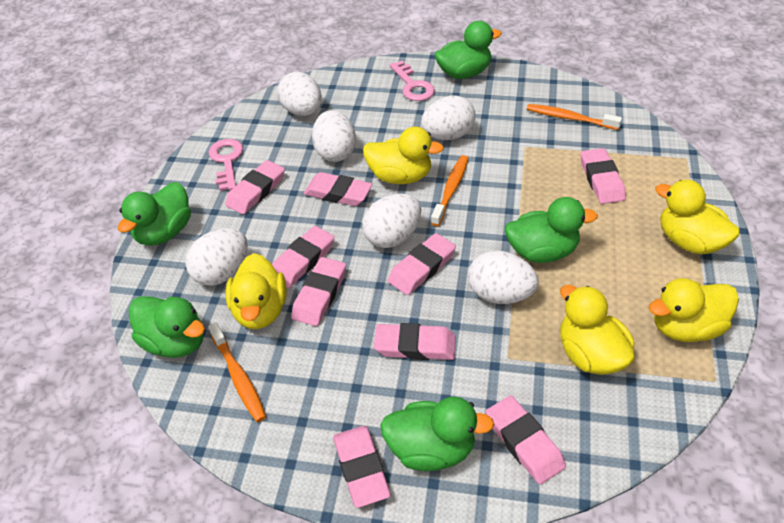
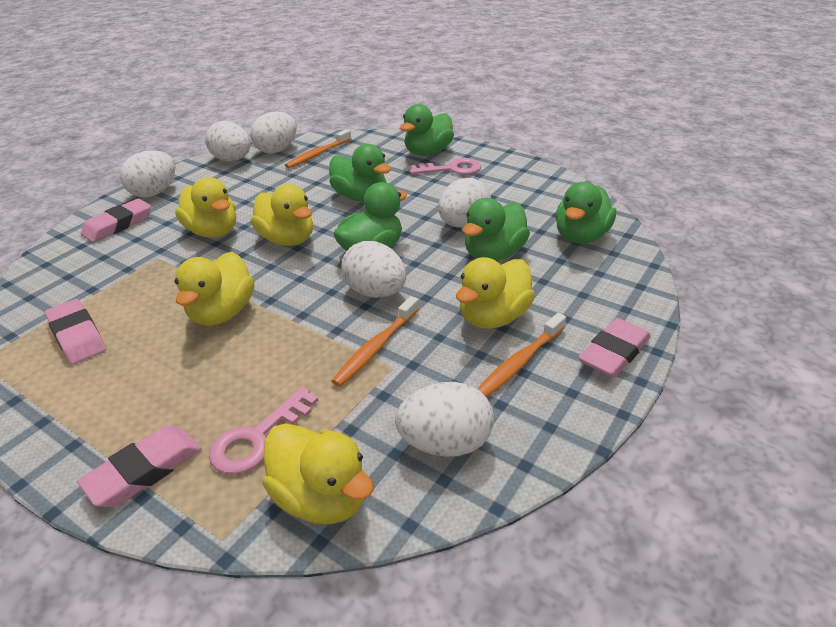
pink eraser: 9 -> 4

